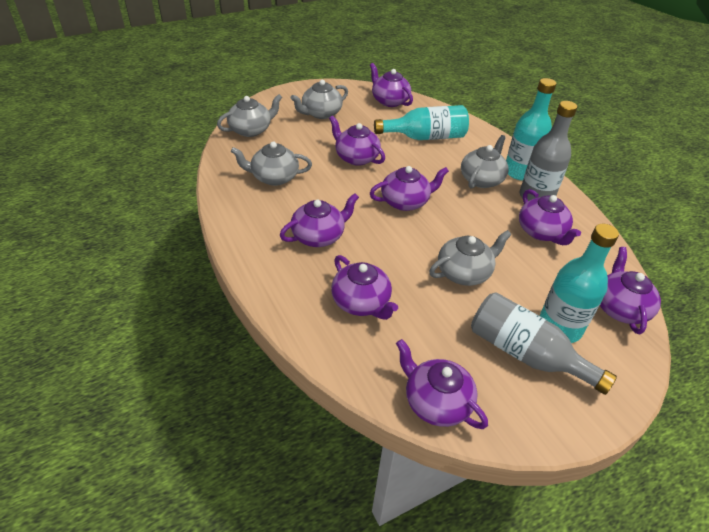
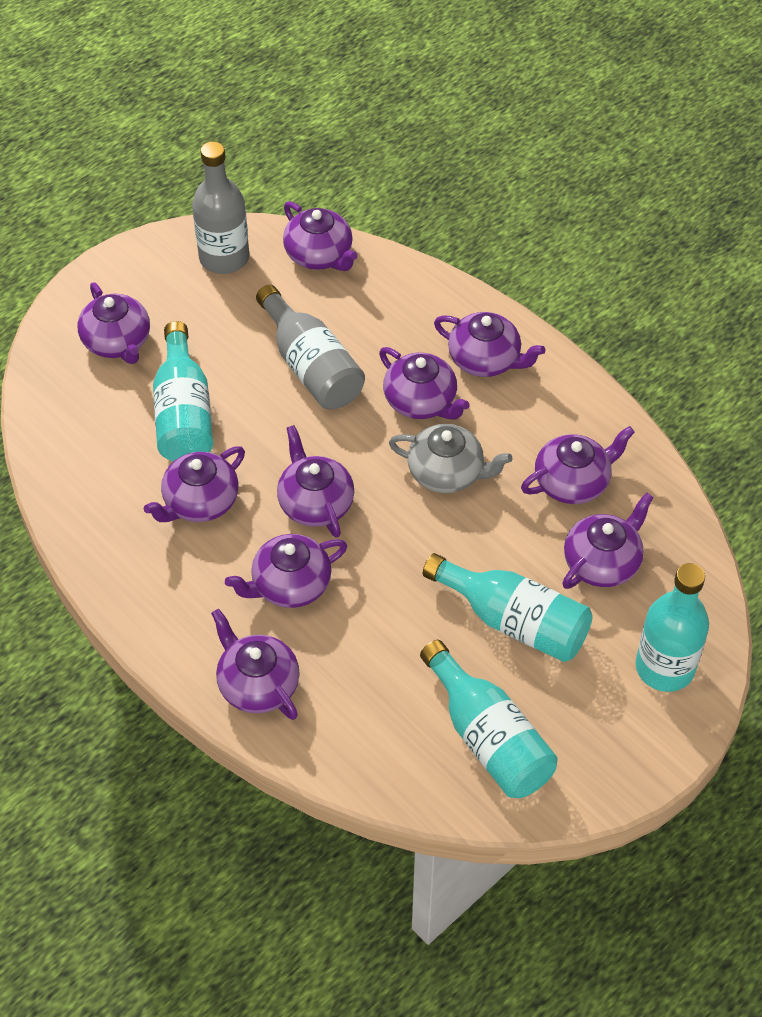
grey teapot: 5 -> 1
purple teapot: 8 -> 10
turquoise bottle: 3 -> 4

